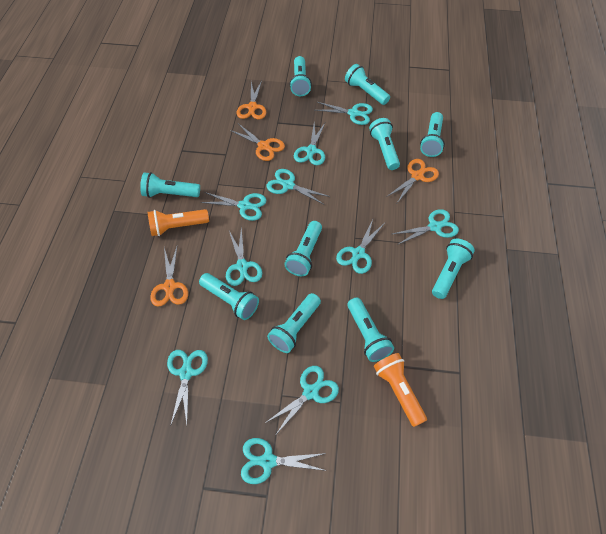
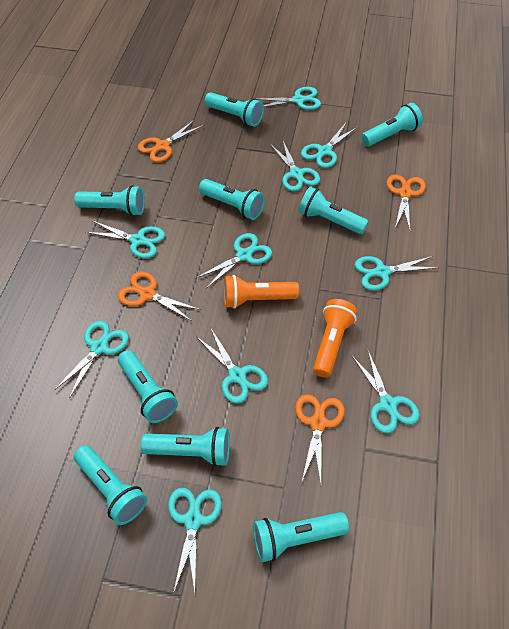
turquoise flashlight: 10 -> 9

